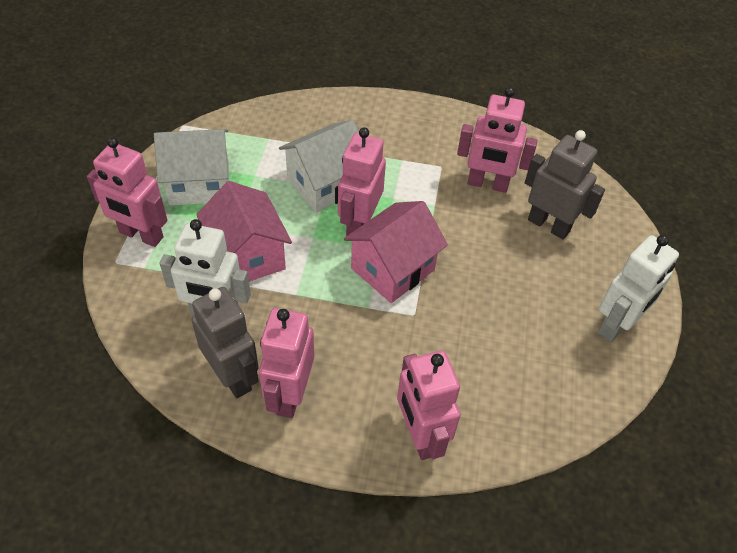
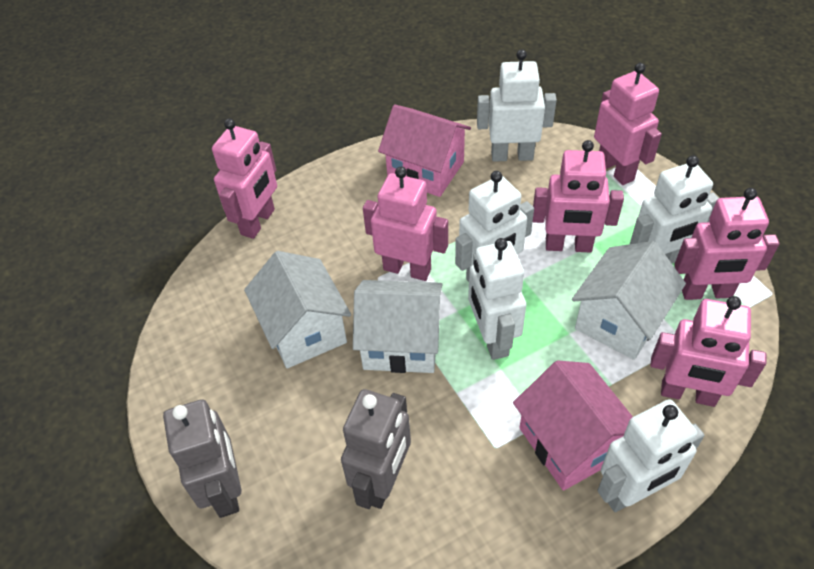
pink robot: 5 -> 6
white house: 2 -> 3
white robot: 2 -> 5

